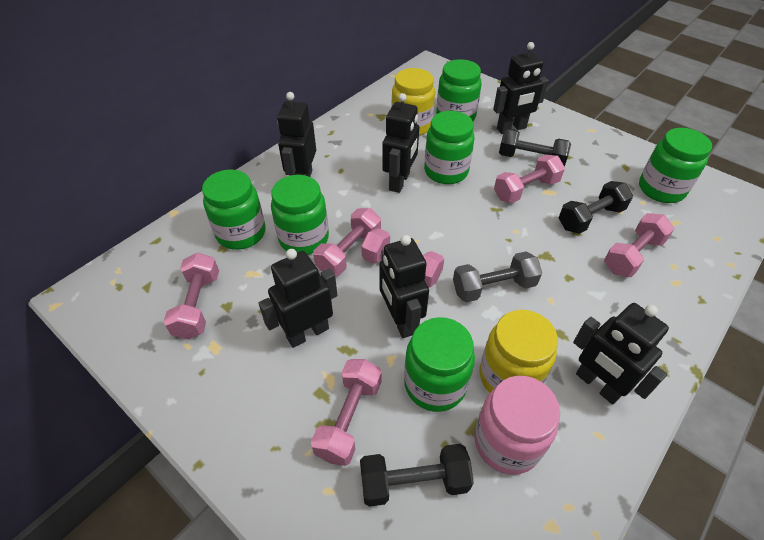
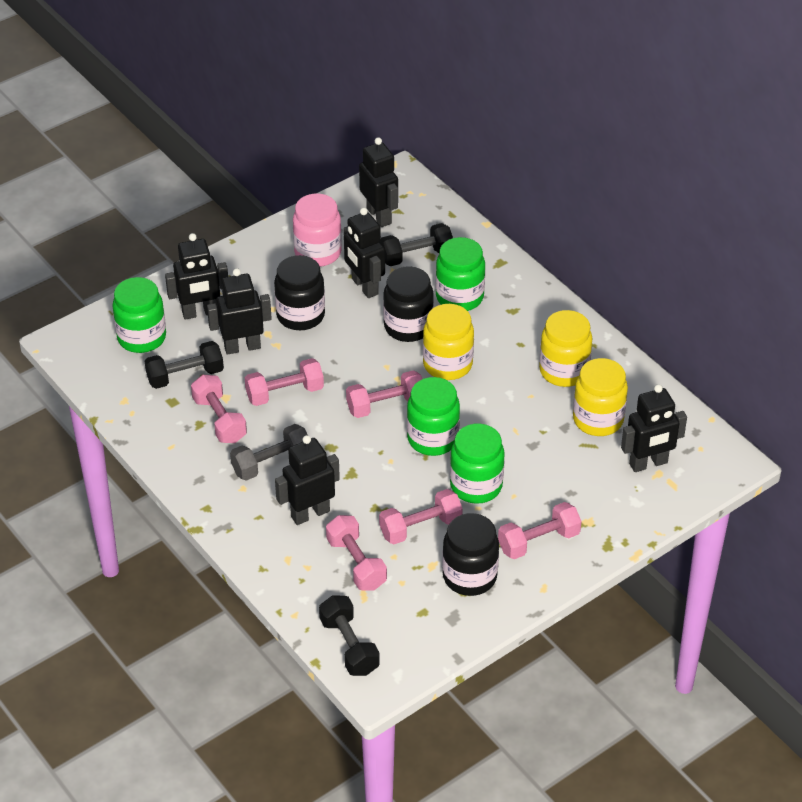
black jar: 0 -> 3
green jar: 6 -> 4
yellow jar: 2 -> 3

